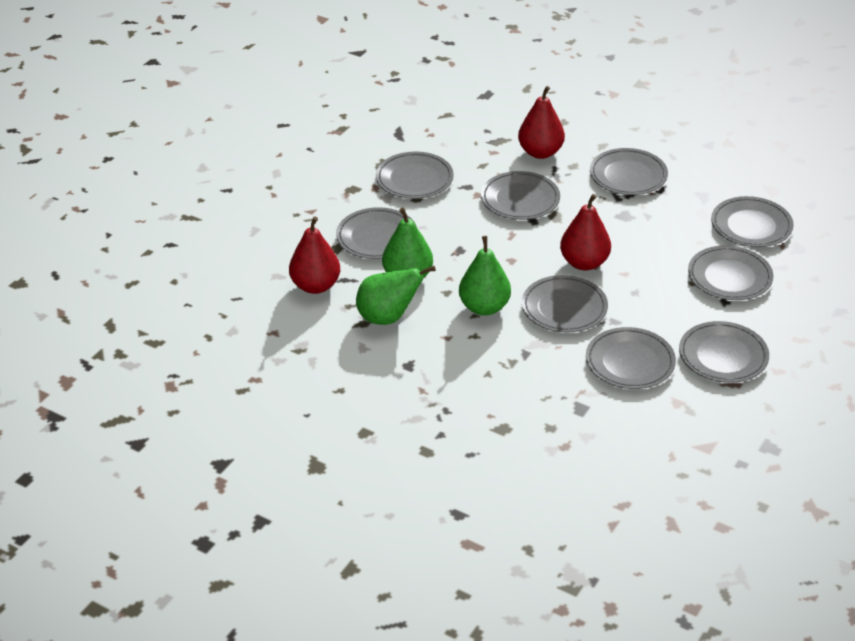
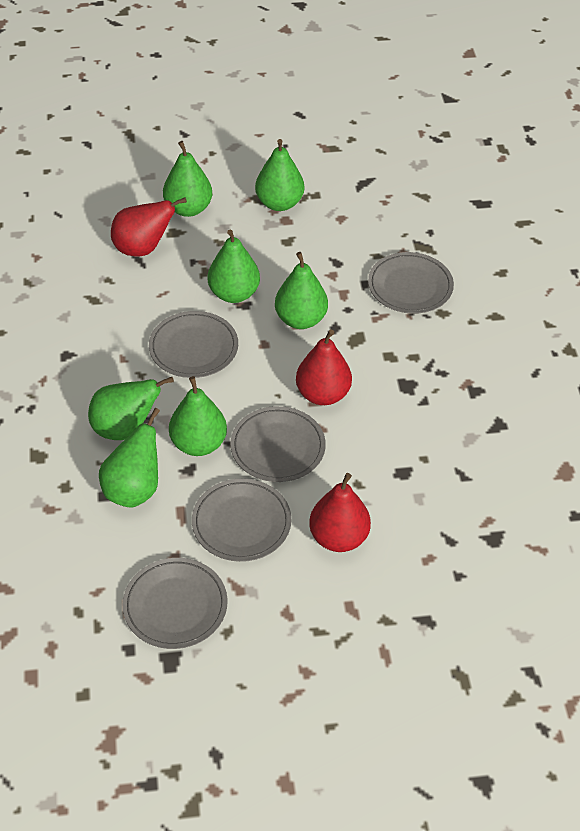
green pear: 3 -> 7
grey plate: 9 -> 5

